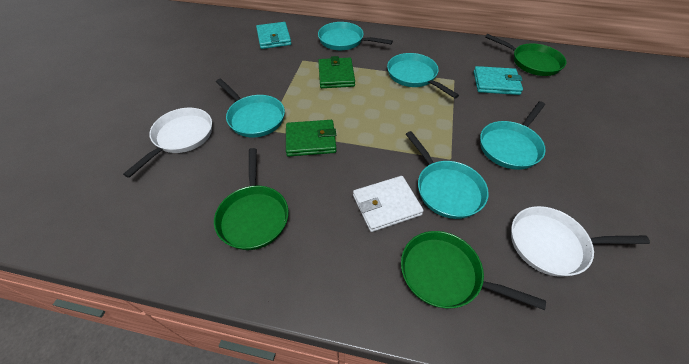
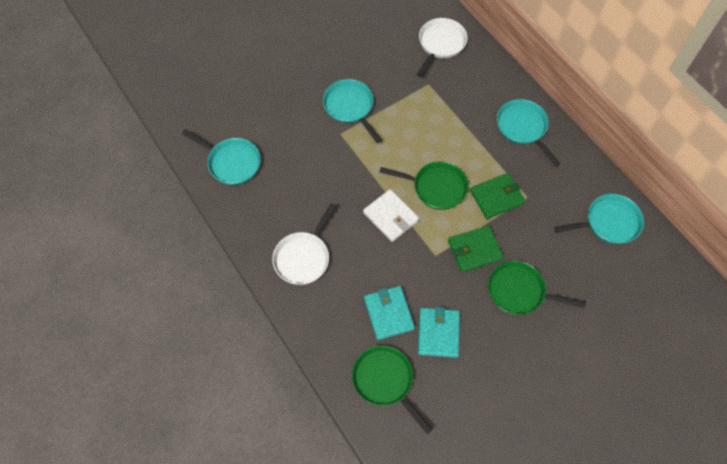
turquoise pan: 5 -> 4

